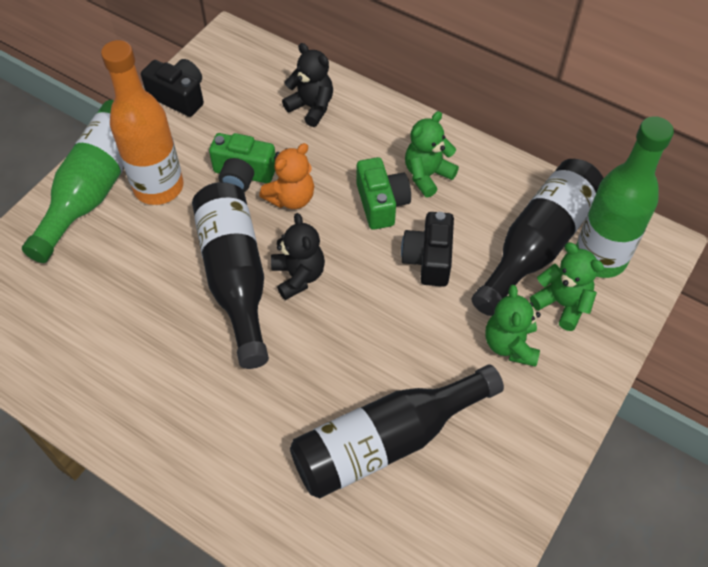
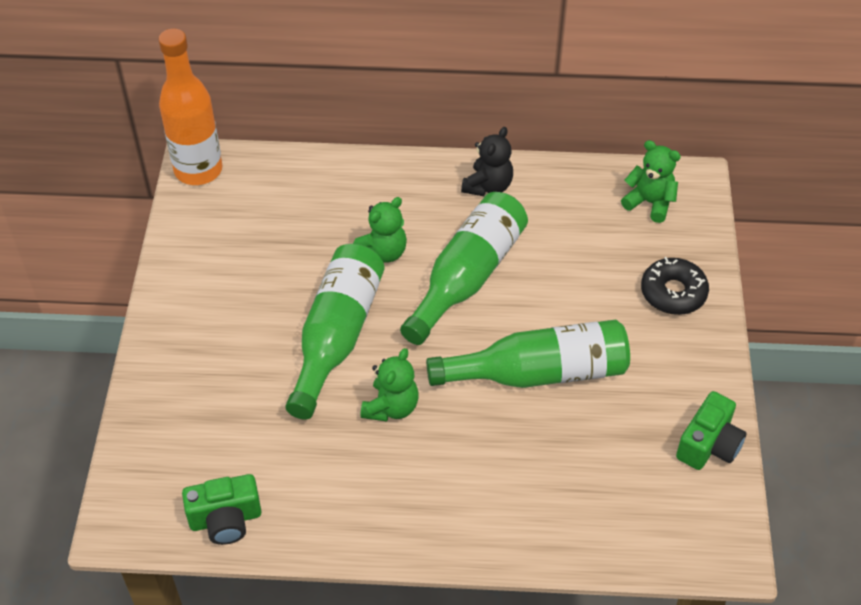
black bottle: 3 -> 0
black camera: 2 -> 0
black donut: 0 -> 1
black teddy bear: 2 -> 1
green bottle: 2 -> 3
orange teddy bear: 1 -> 0

